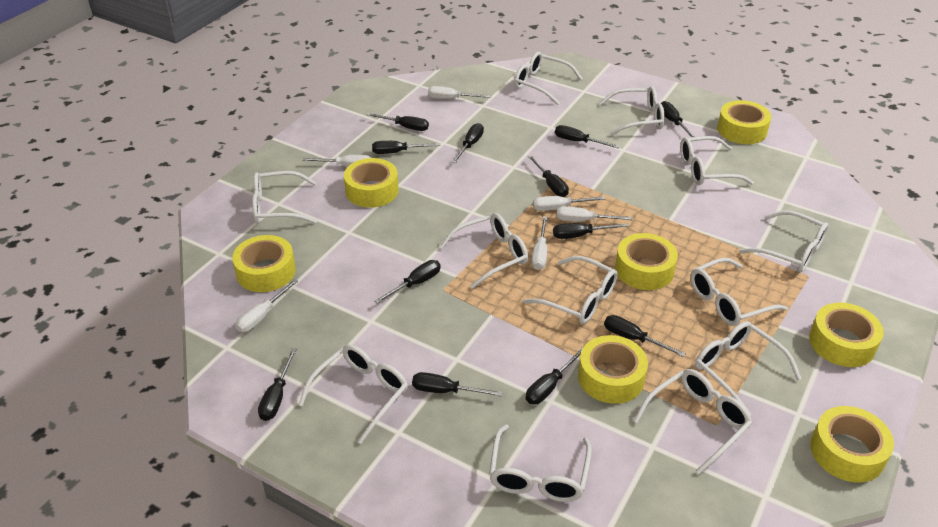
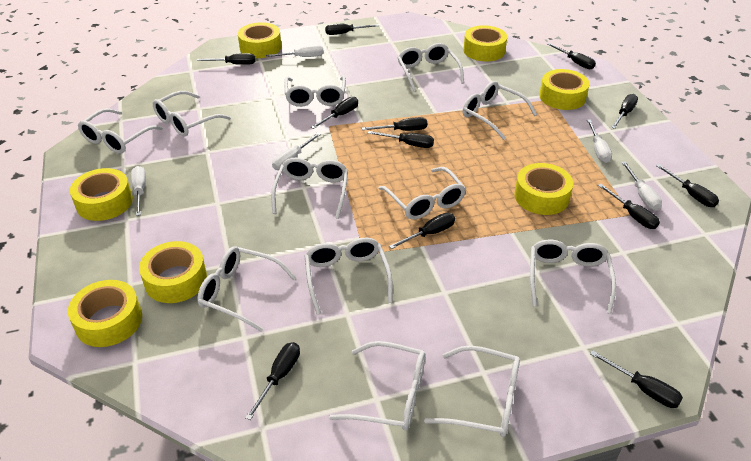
white screwdriver: 6 -> 5

